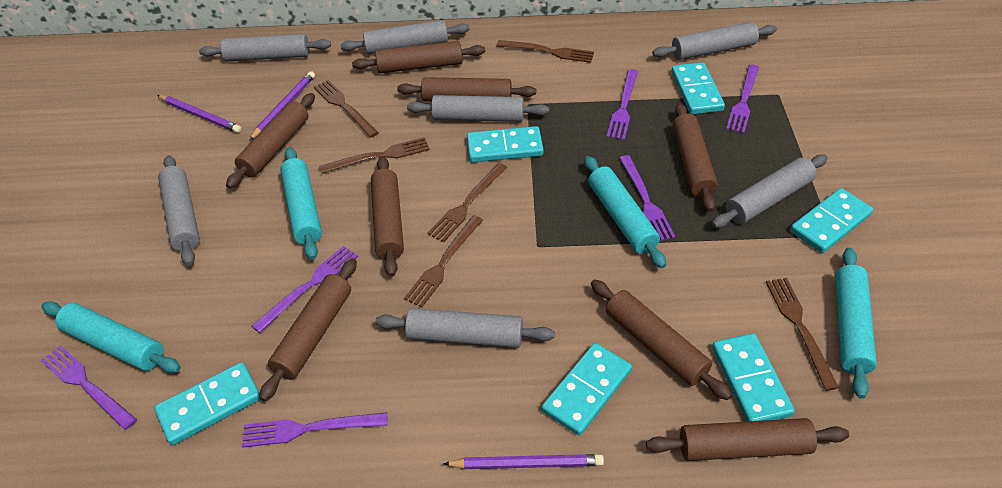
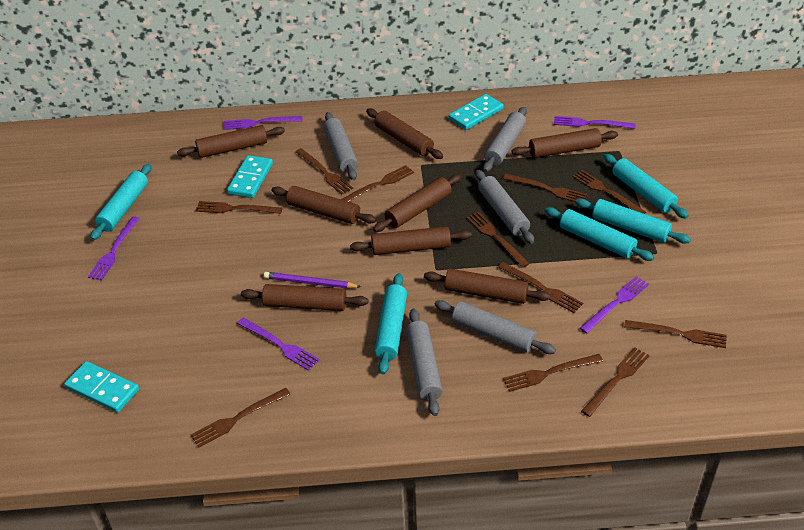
brown fork: 6 -> 11
grey rolling pin: 7 -> 5
purple fork: 6 -> 5
purple pencil: 3 -> 1
turquoise domino: 6 -> 3
turquoise rolling pin: 4 -> 5

